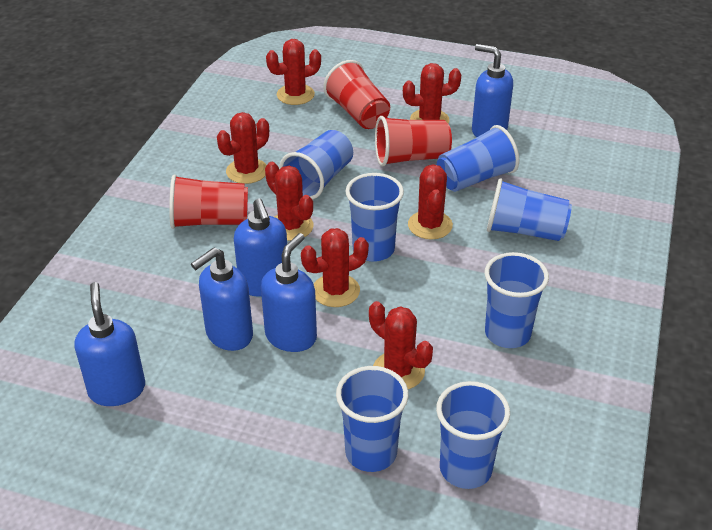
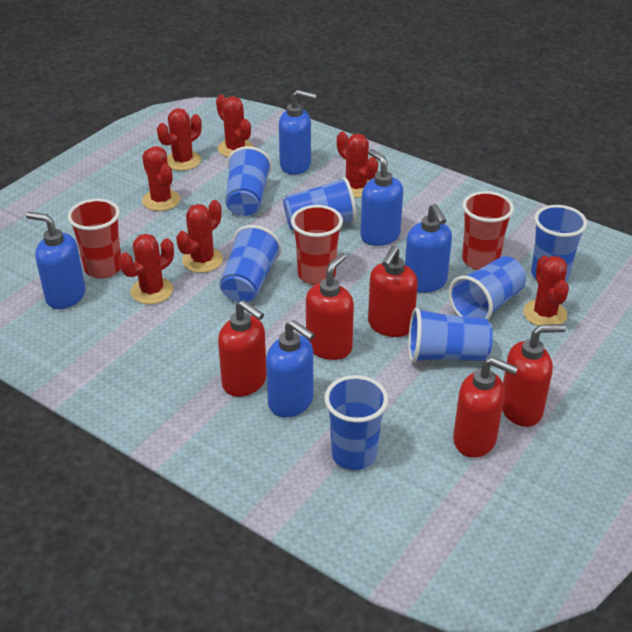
red soap dispenser: 0 -> 5

